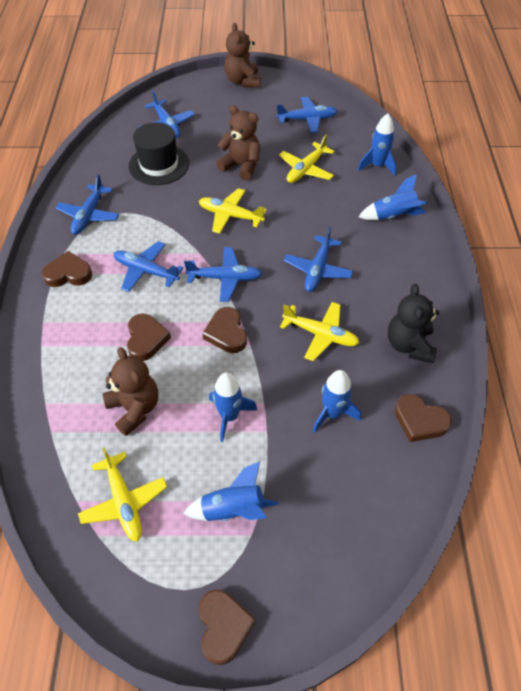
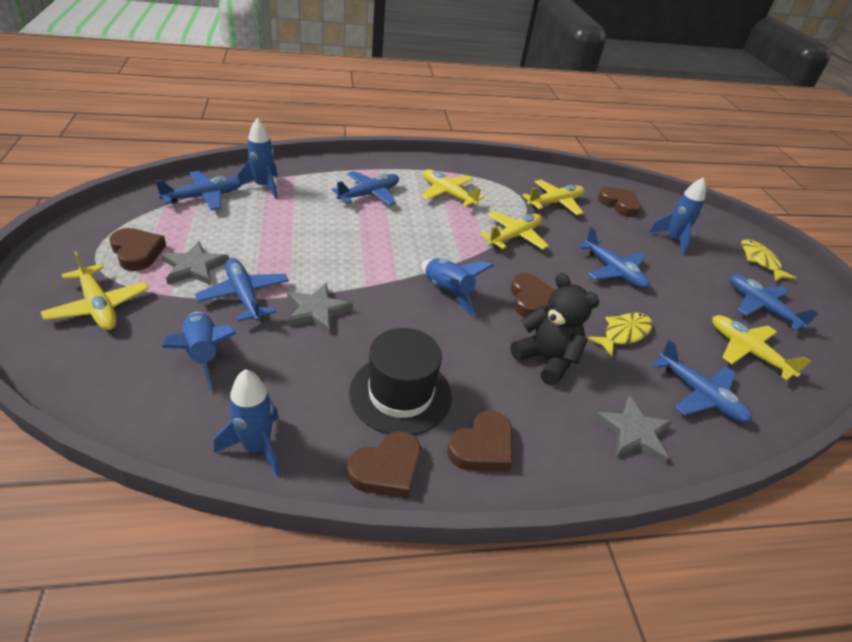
brown teddy bear: 3 -> 0
grey star: 0 -> 3
yellow fish: 0 -> 2
yellow plane: 4 -> 5

